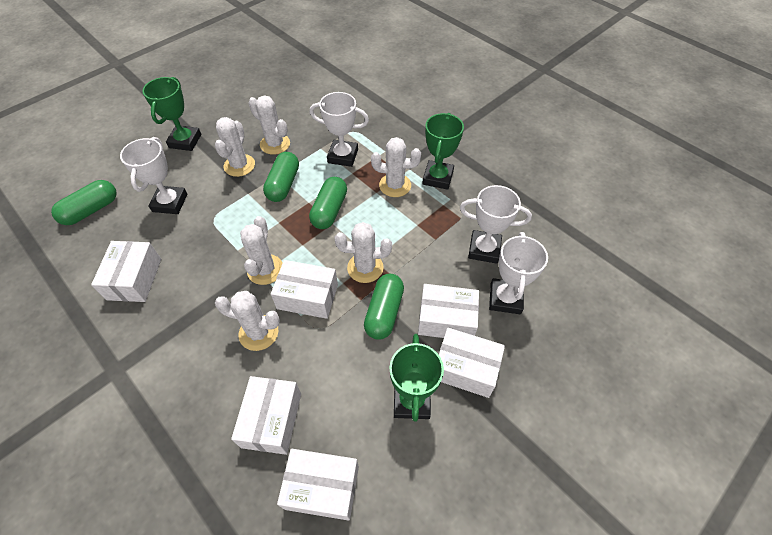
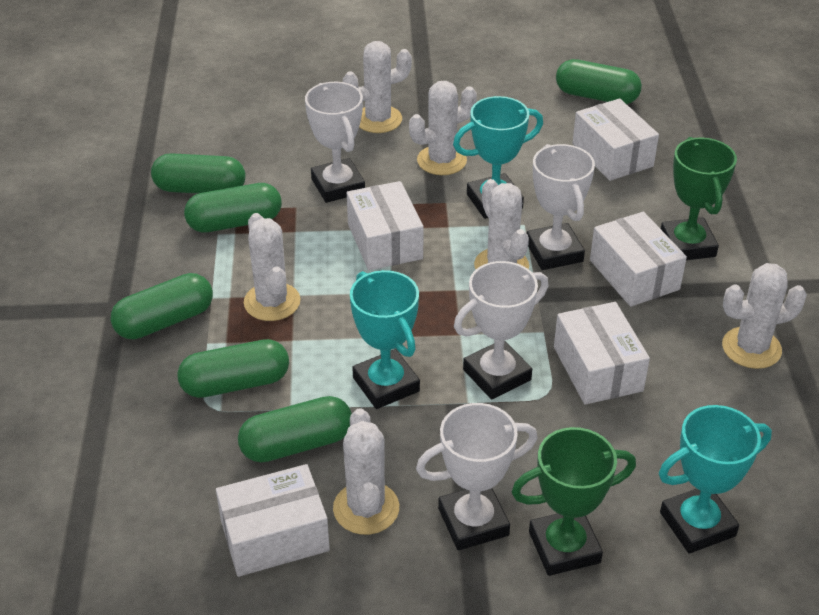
green capsule: 4 -> 6
green trophy: 3 -> 2
turquoise trophy: 0 -> 3
white box: 6 -> 5

